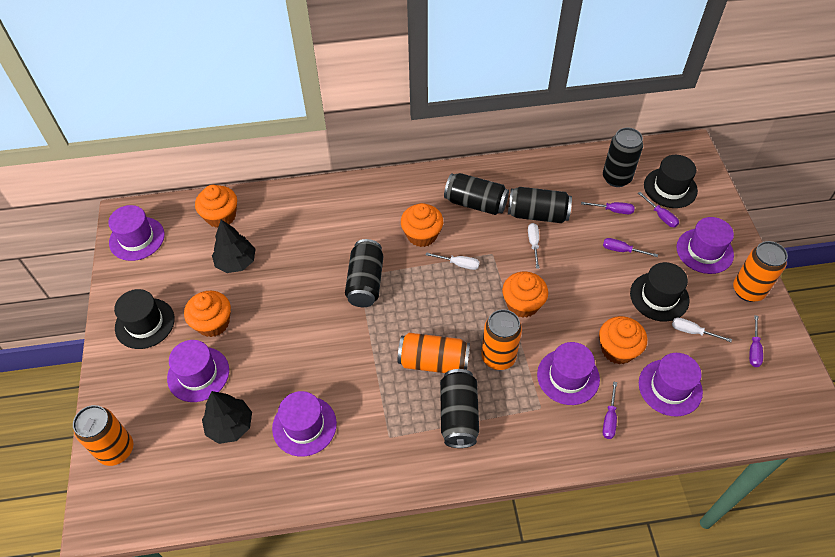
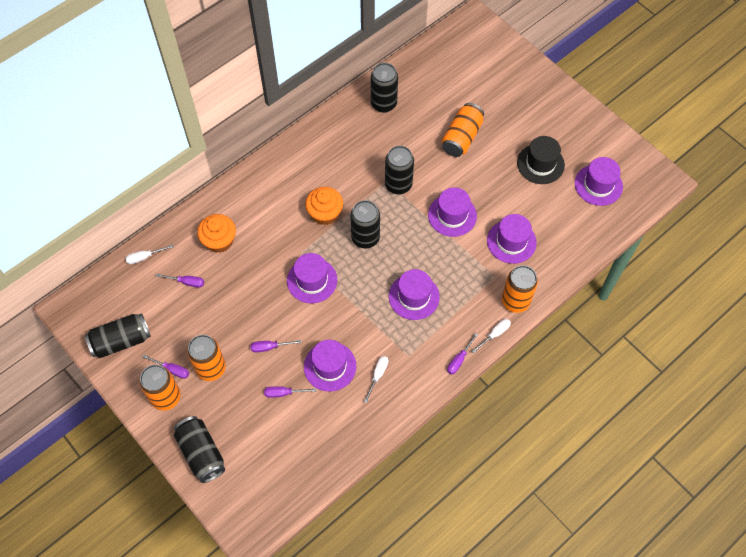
black hat: 3 -> 1
black tree: 2 -> 0
orange cupcake: 5 -> 2

